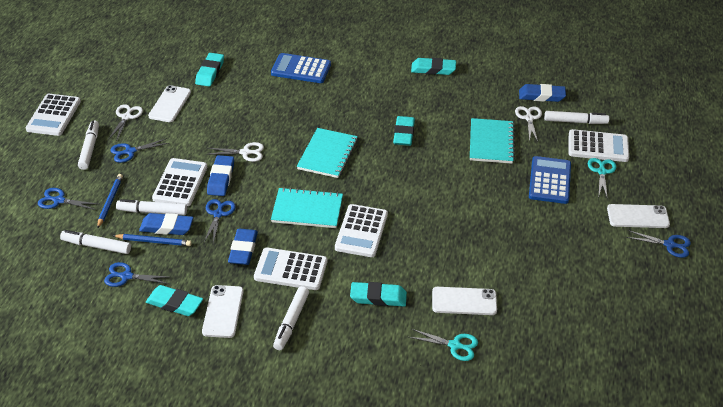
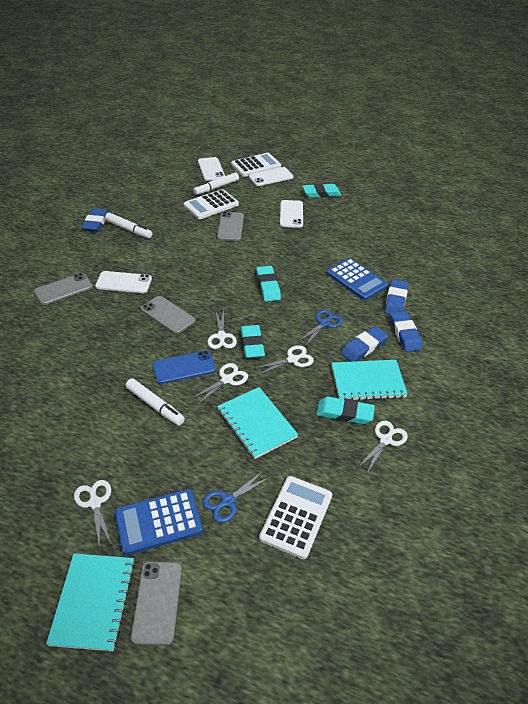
blue pencil: 2 -> 0
blue phone: 0 -> 1
blue scissors: 5 -> 2
grey phone: 0 -> 4
turquoise eraser: 5 -> 4
turquoise scissors: 2 -> 0
white calculator: 5 -> 3
white marker: 5 -> 3
white scissors: 3 -> 5

